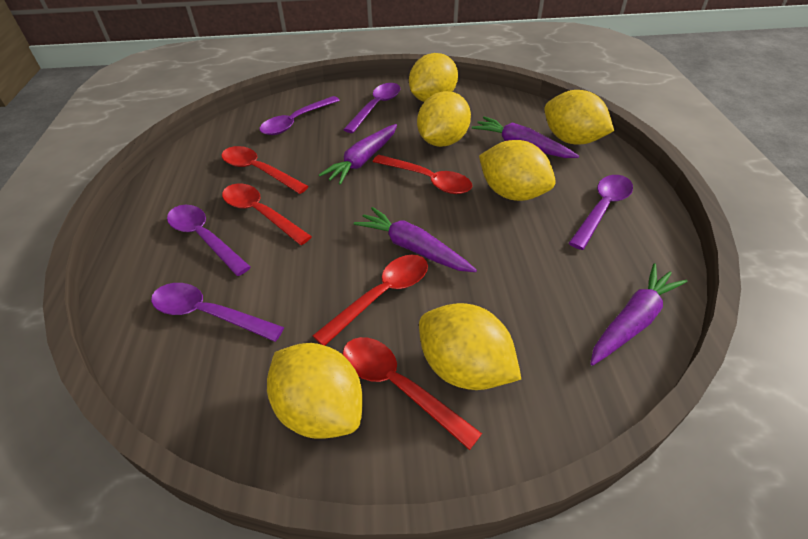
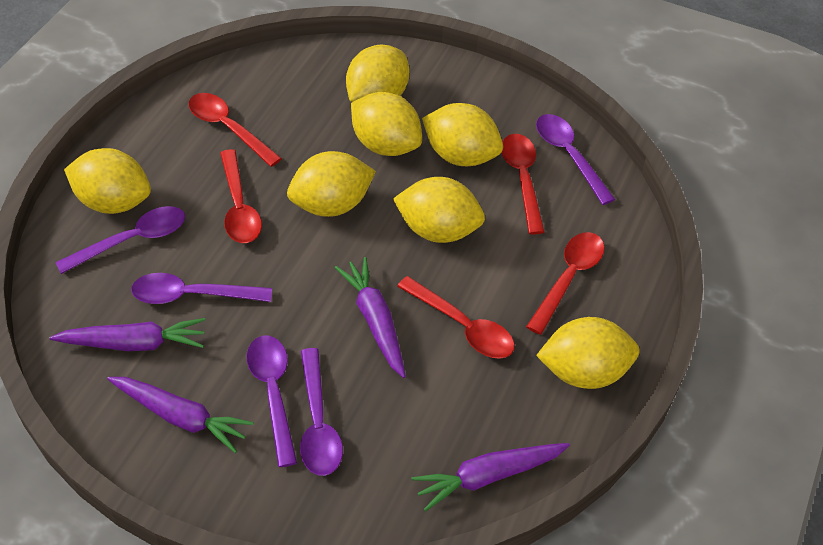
yellow lemon: 6 -> 7

